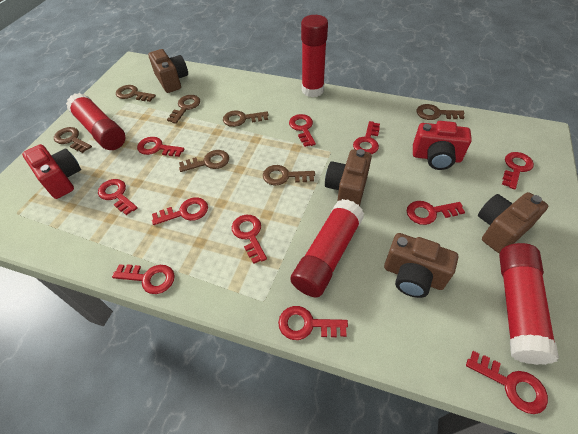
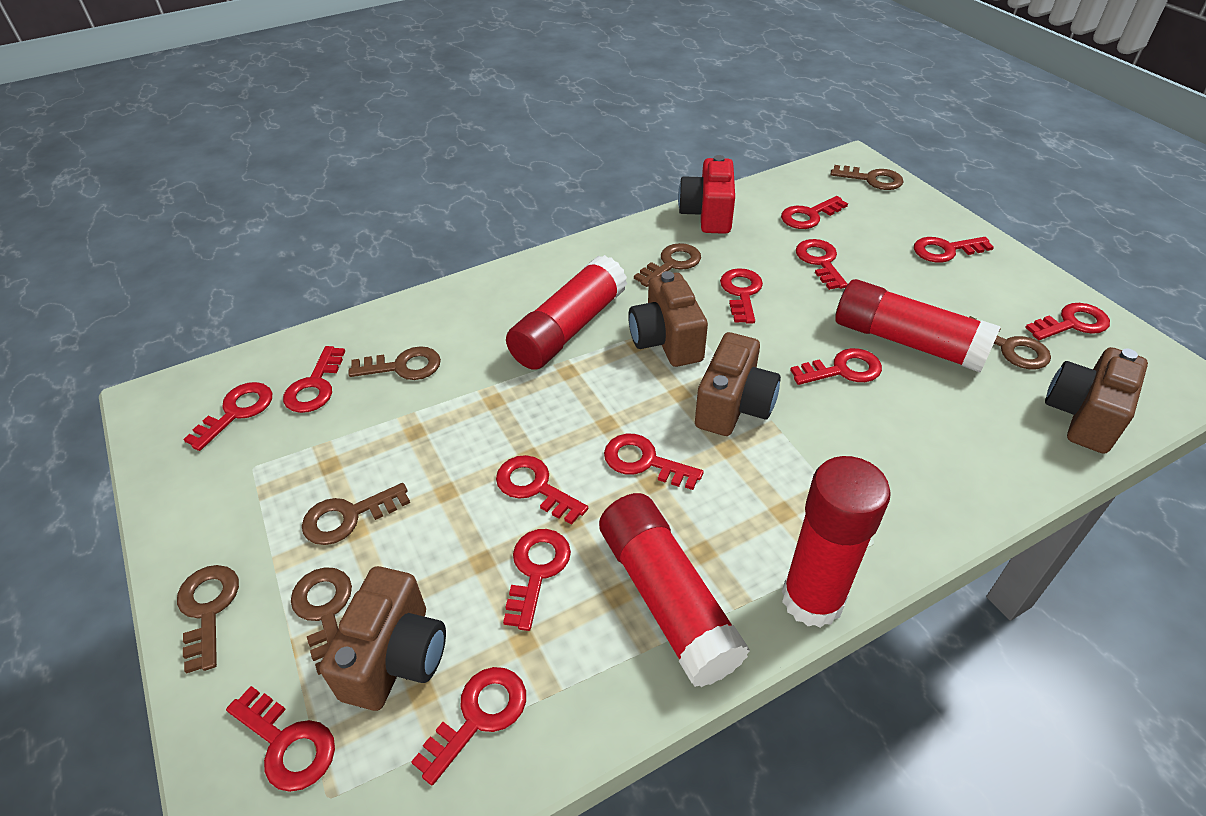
red camera: 2 -> 1
red key: 11 -> 13

